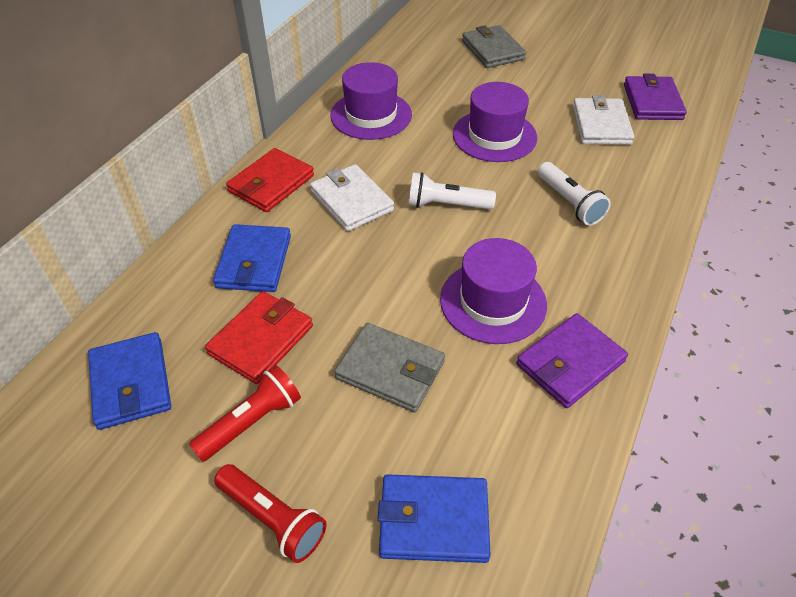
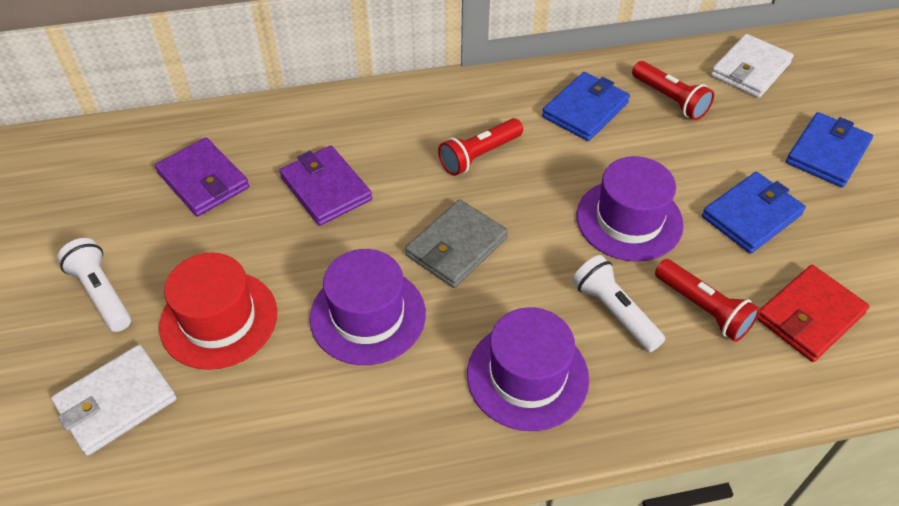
grey wallet: 2 -> 1
red flashlight: 2 -> 3
red hat: 0 -> 1
red wallet: 2 -> 1

